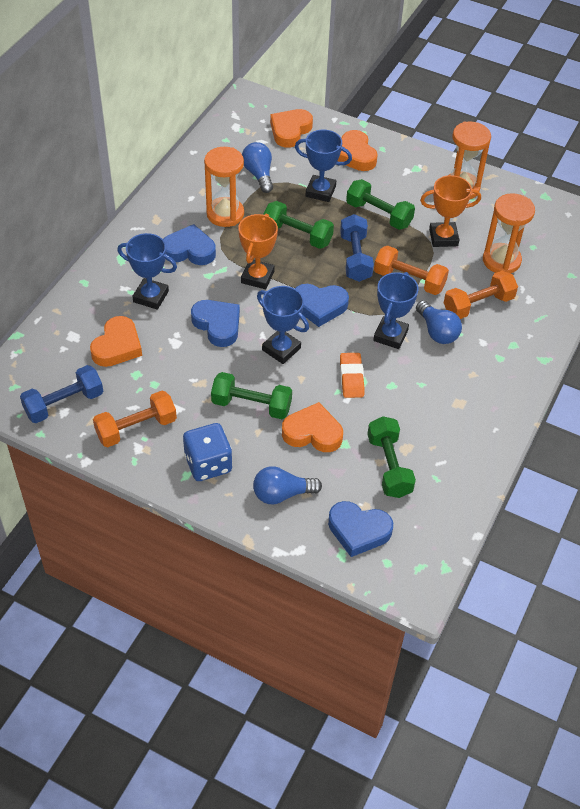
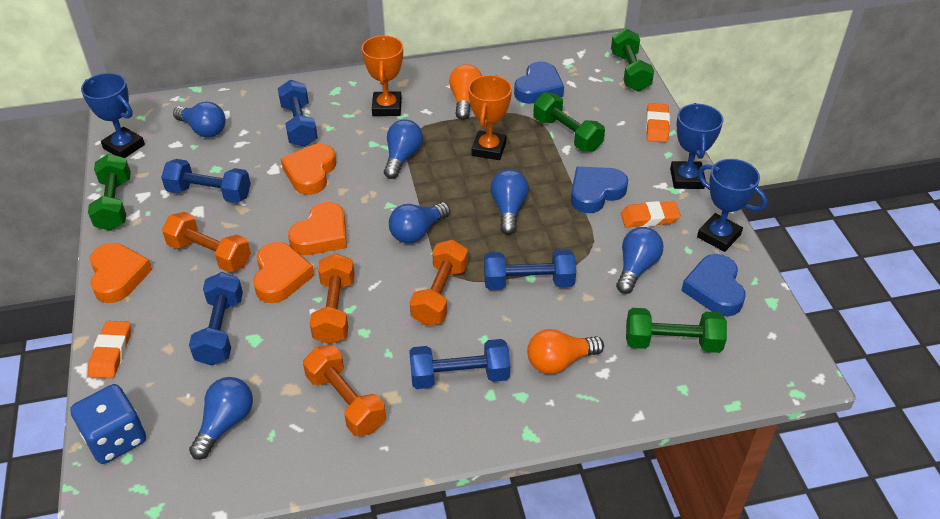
blue dumbbell: 2 -> 5
blue heart: 4 -> 3
blue light bulb: 3 -> 6
blue trophy: 4 -> 3
orange dumbbell: 3 -> 4
orange eraser: 1 -> 3
orange hourglass: 3 -> 0
orange light bulb: 0 -> 2

